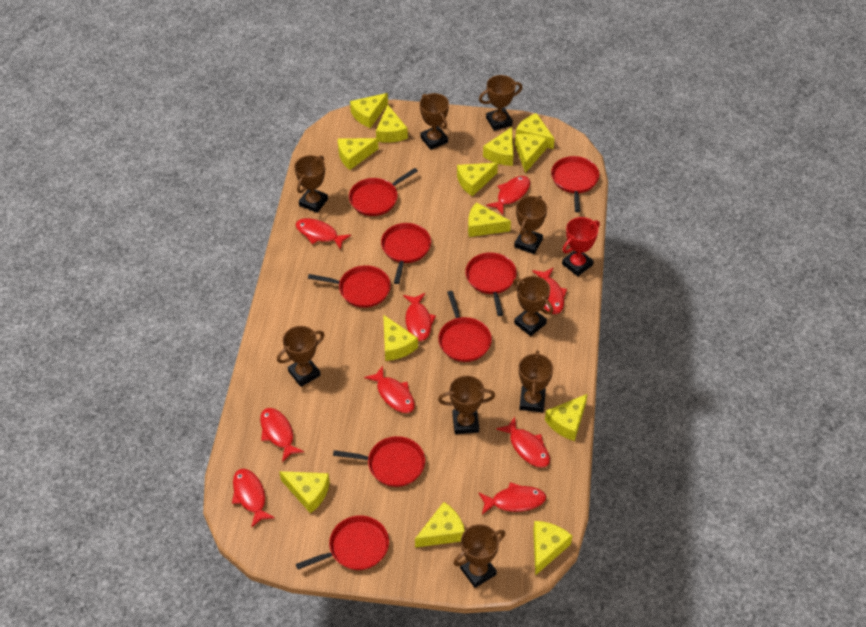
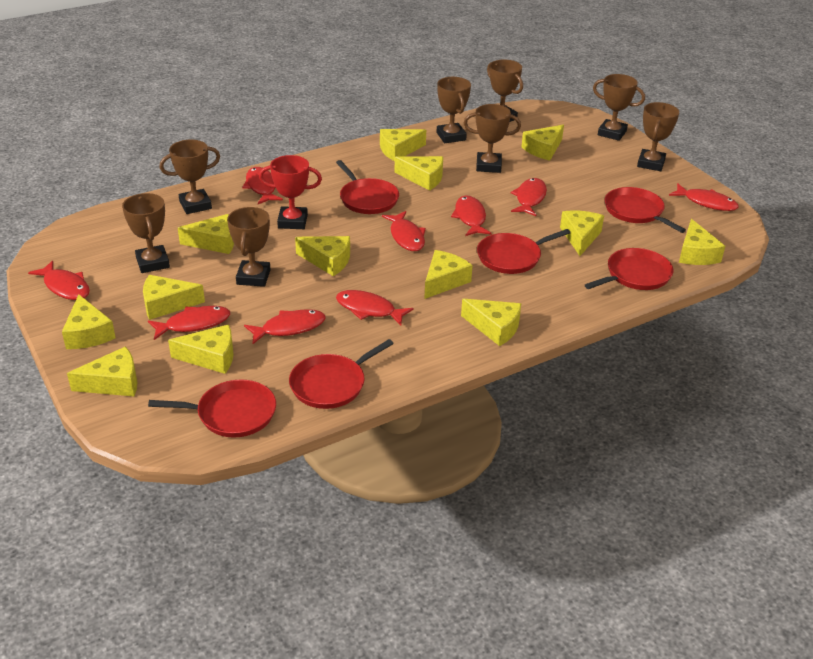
brown trophy: 9 -> 8
red pan: 8 -> 6

